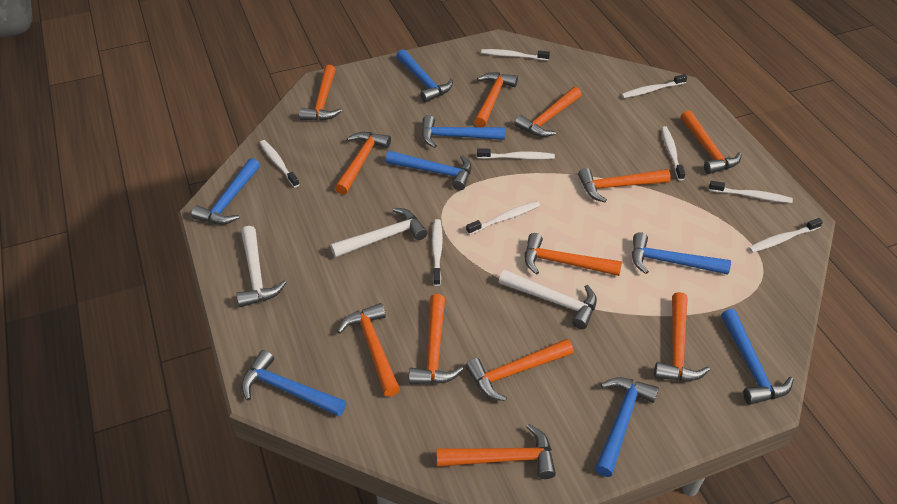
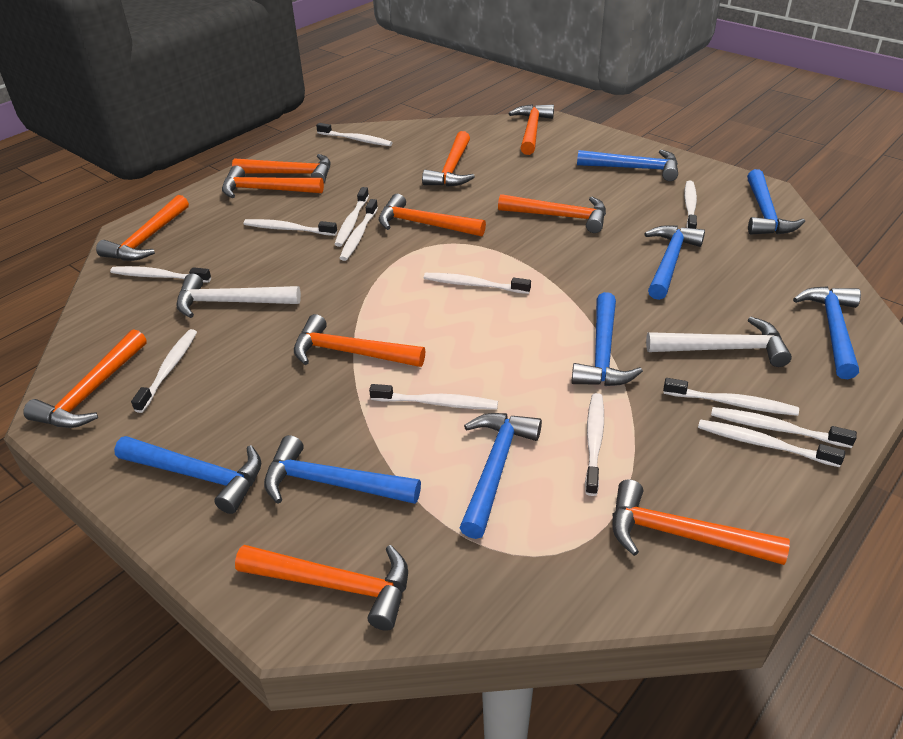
orange hammer: 12 -> 11
white hammer: 3 -> 2
white toothbrush: 9 -> 13

